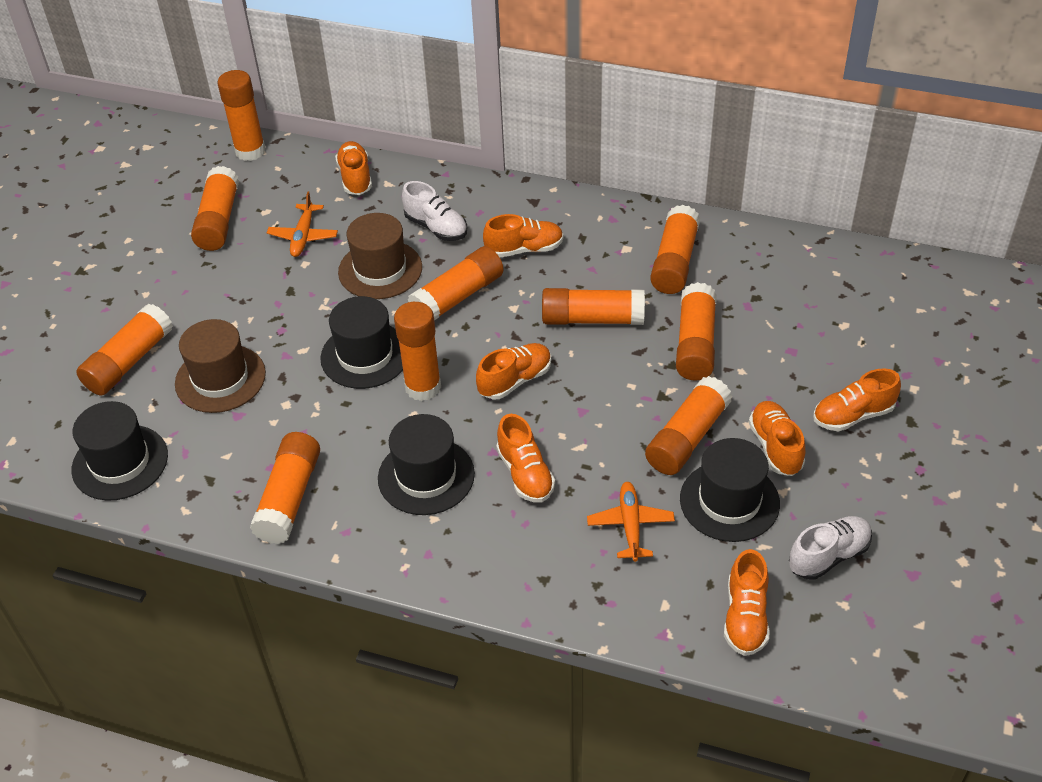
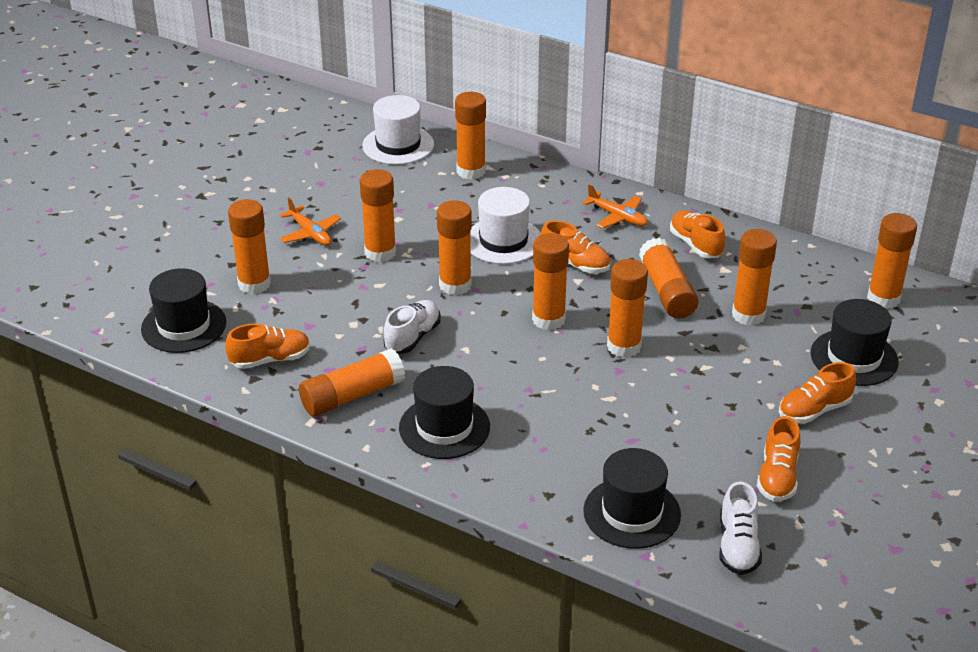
brown hat: 2 -> 0
orange shoe: 7 -> 5
white hat: 0 -> 2

